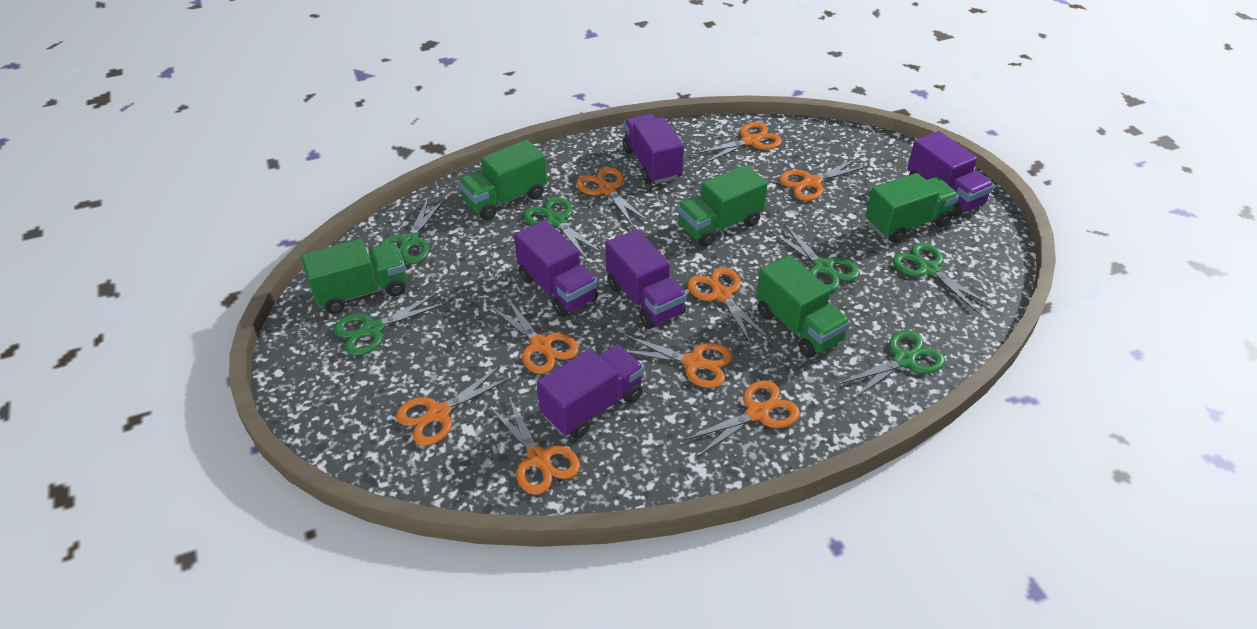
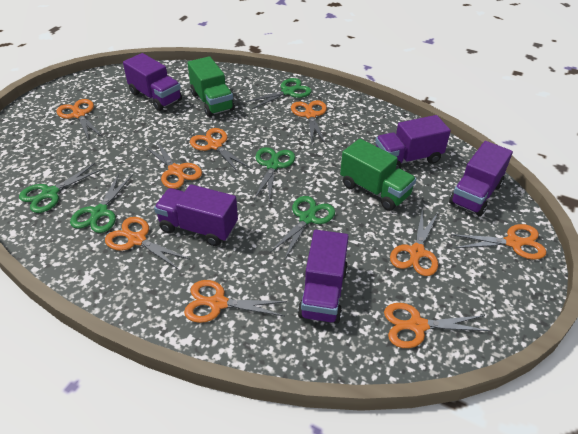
green scissors: 6 -> 5
green truck: 5 -> 2

